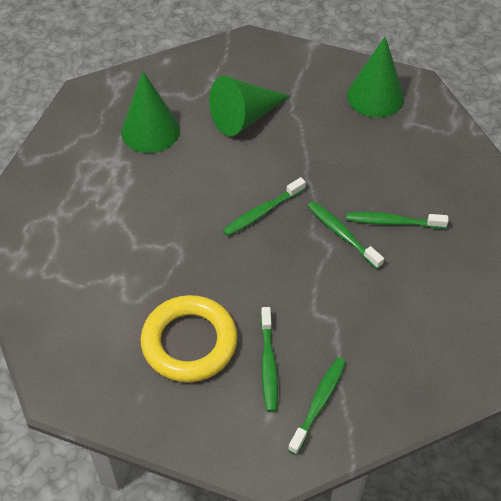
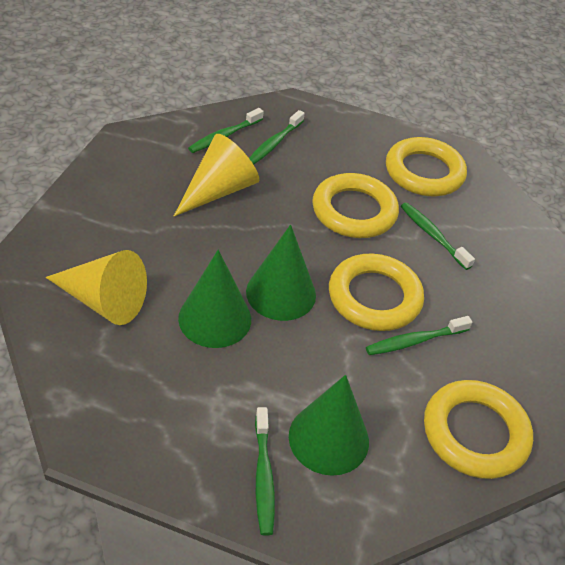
yellow cone: 0 -> 2
yellow ring: 1 -> 4

